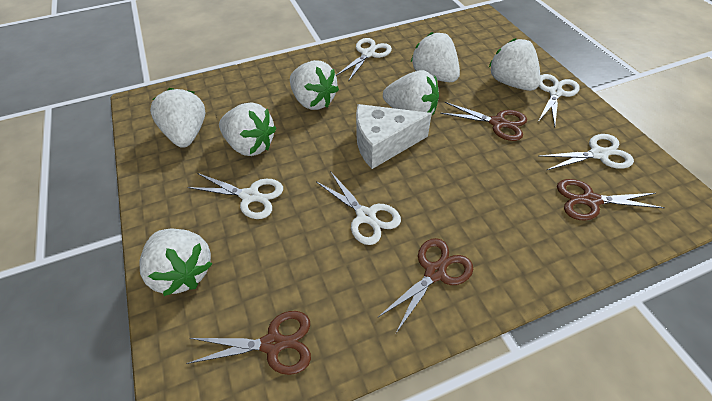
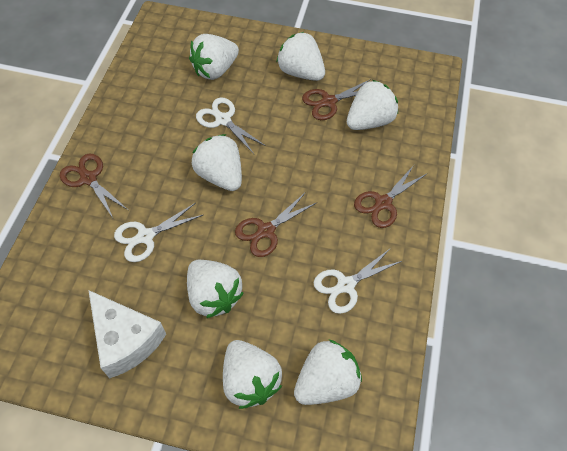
white scissors: 5 -> 3

